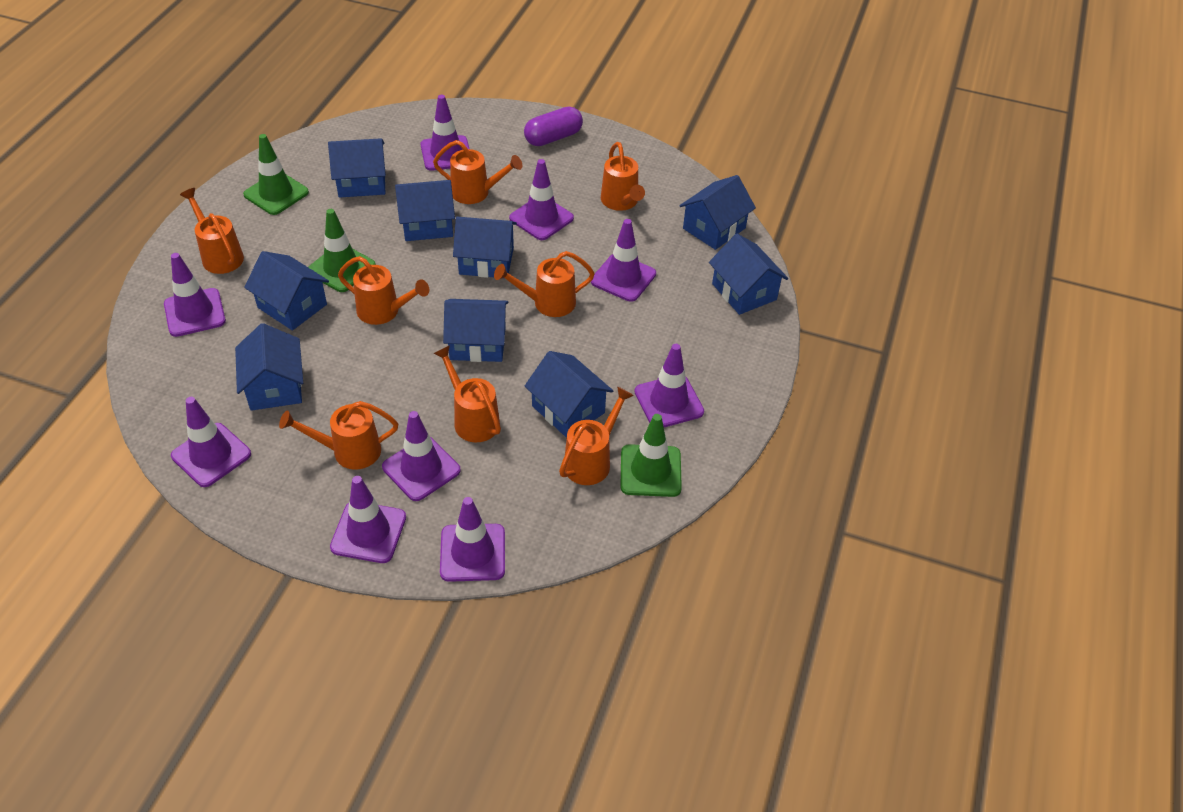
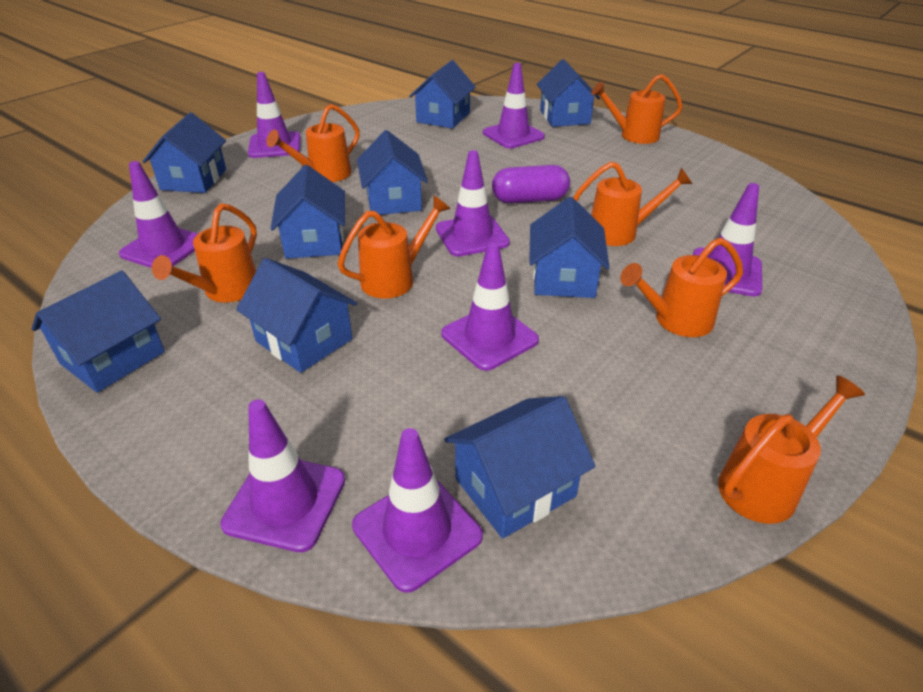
green traffic cone: 3 -> 0
orange watering can: 8 -> 7
purple traffic cone: 9 -> 8

